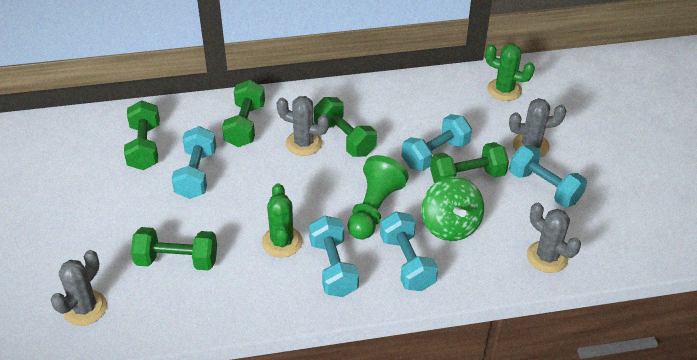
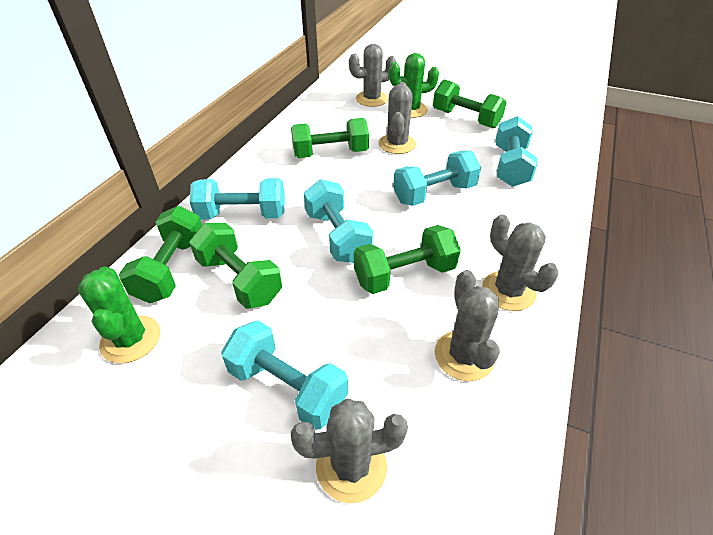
green pawn: 1 -> 0
green spinning top: 1 -> 0
grey cactus: 4 -> 5

